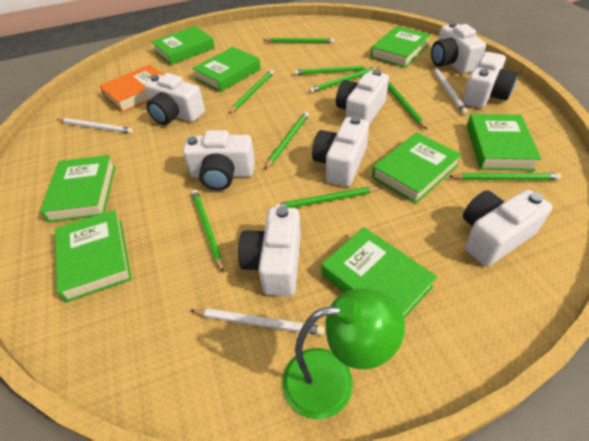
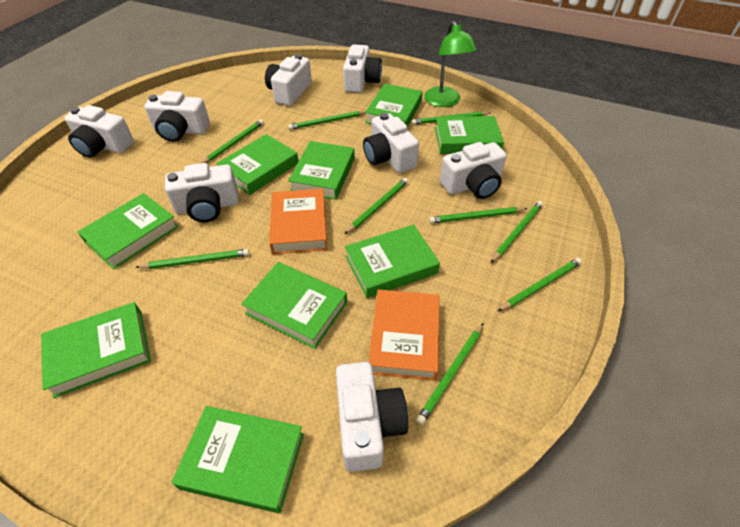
green book: 8 -> 9
orange book: 1 -> 2
white pencil: 3 -> 0

